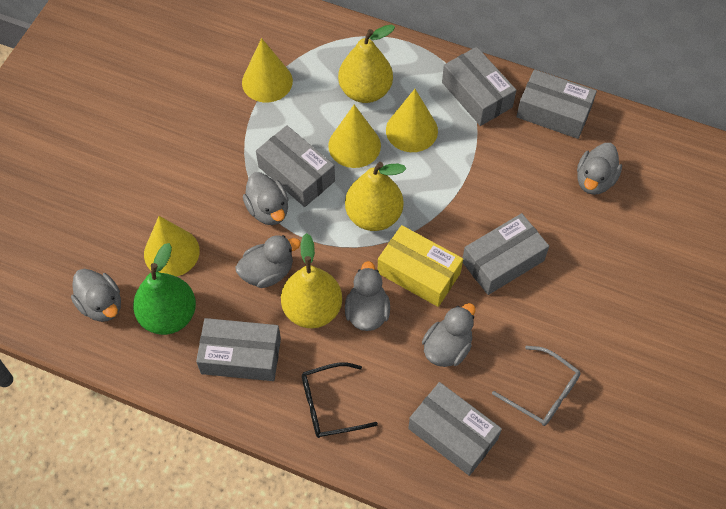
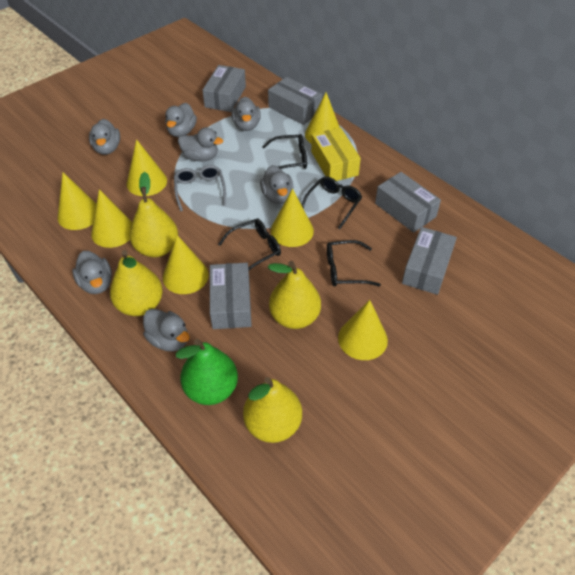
black glasses: 1 -> 4
grey box: 6 -> 5
grey duck: 6 -> 7
yellow cone: 4 -> 7
yellow pear: 3 -> 4

